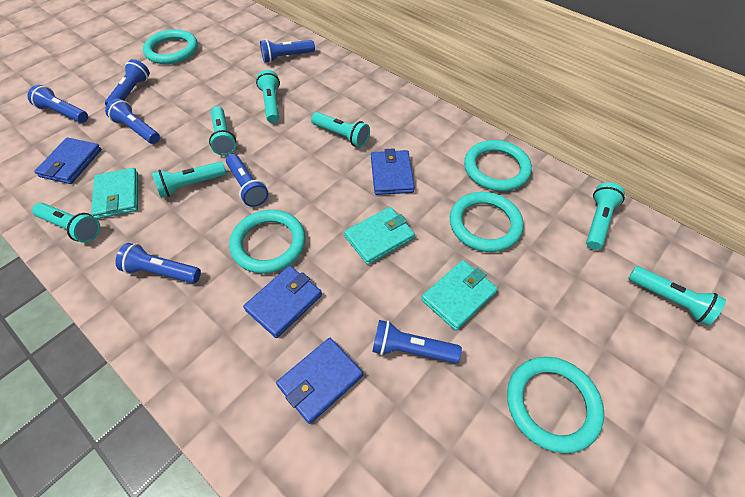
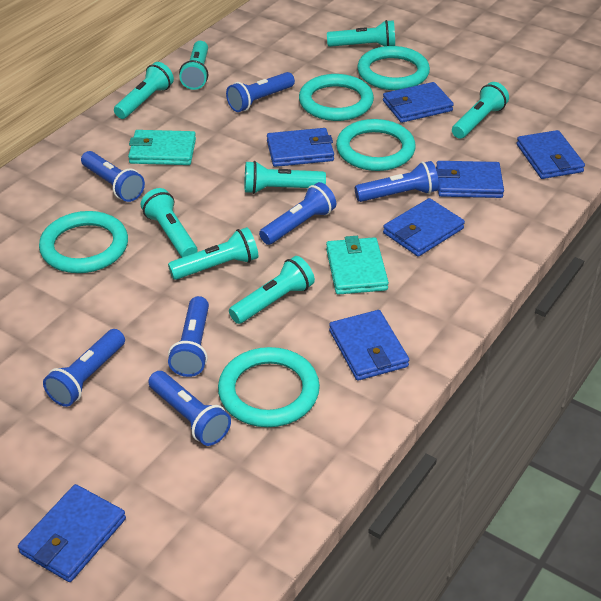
blue wallet: 4 -> 7
turquoise flashlight: 7 -> 8
turquoise wallet: 3 -> 2

